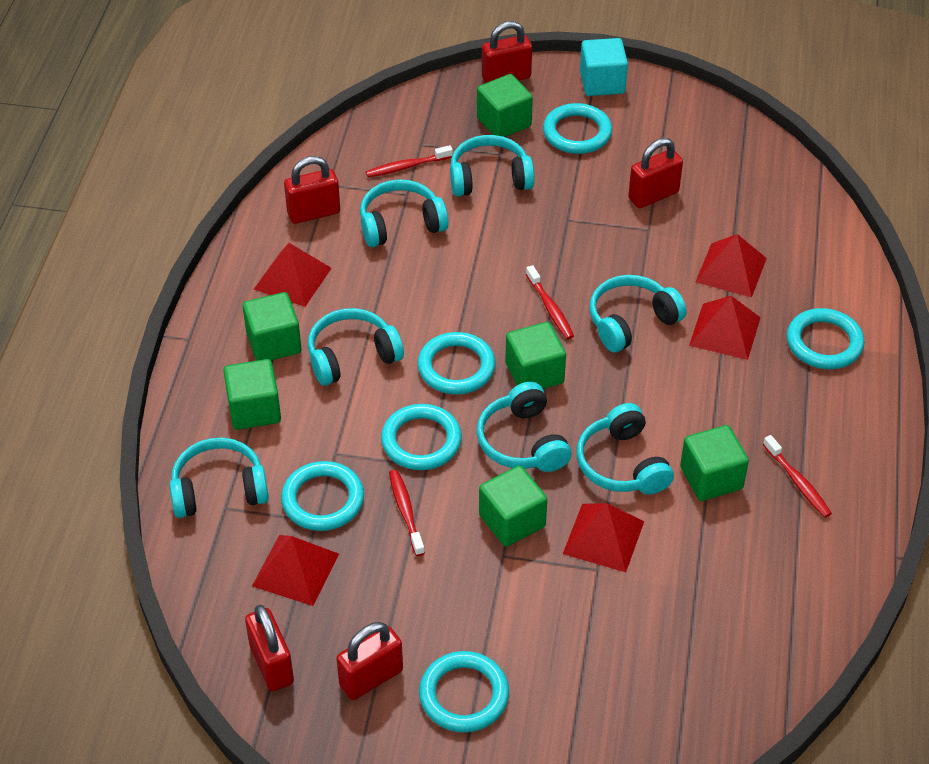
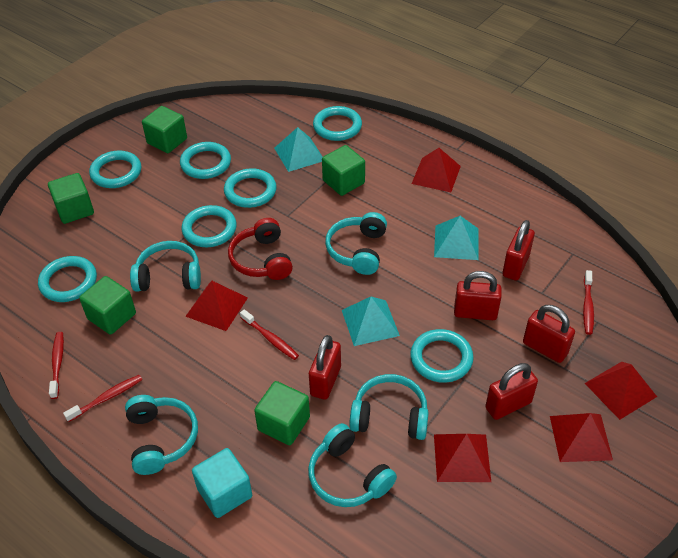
green cube: 6 -> 5
red headphones: 0 -> 1
turquoise headphones: 7 -> 5
turquoise pyramid: 0 -> 3
turquoise ring: 6 -> 7

